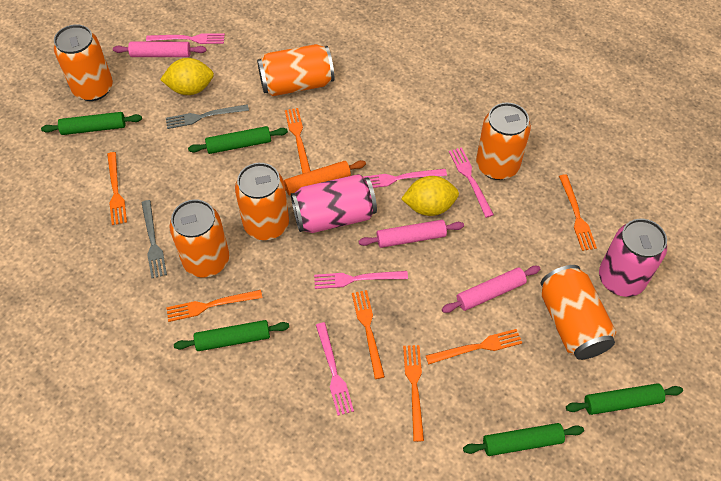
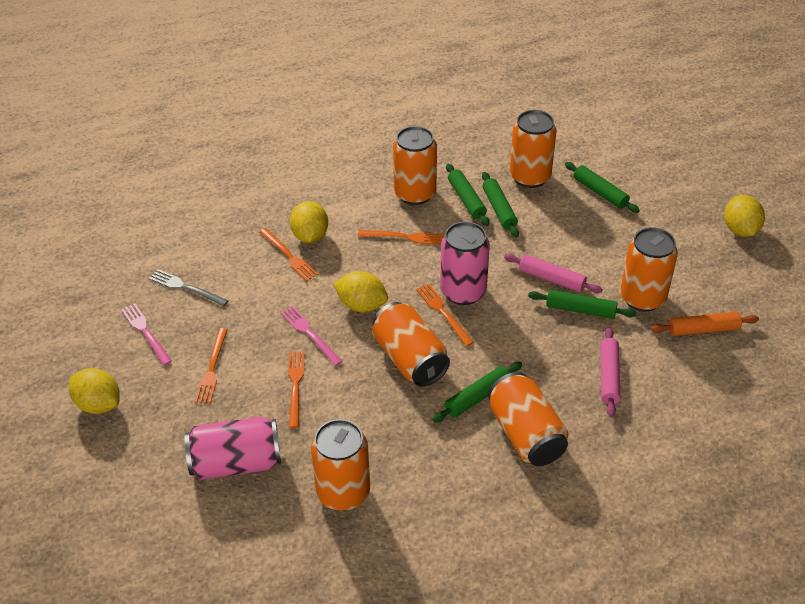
grey fork: 2 -> 1
orange fork: 7 -> 5
pink fork: 5 -> 2
pink rolling pin: 3 -> 2
yellow lemon: 2 -> 4

